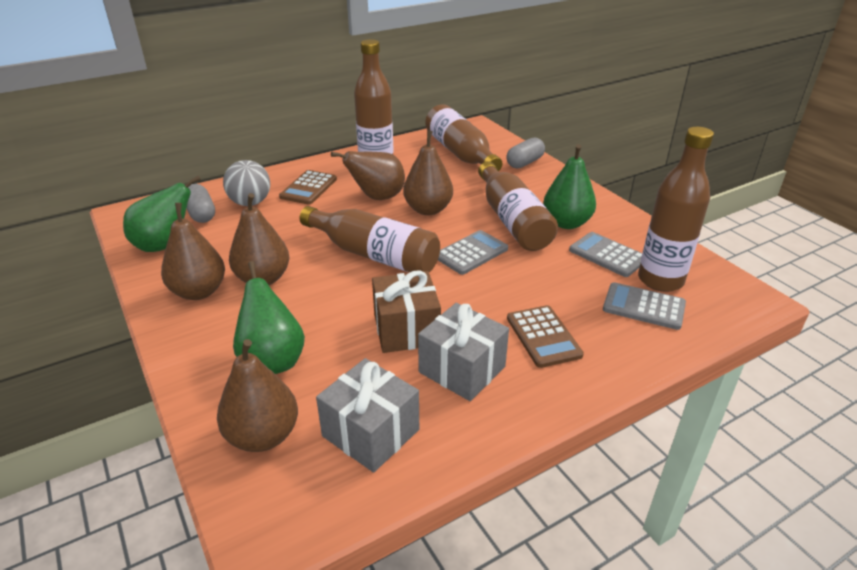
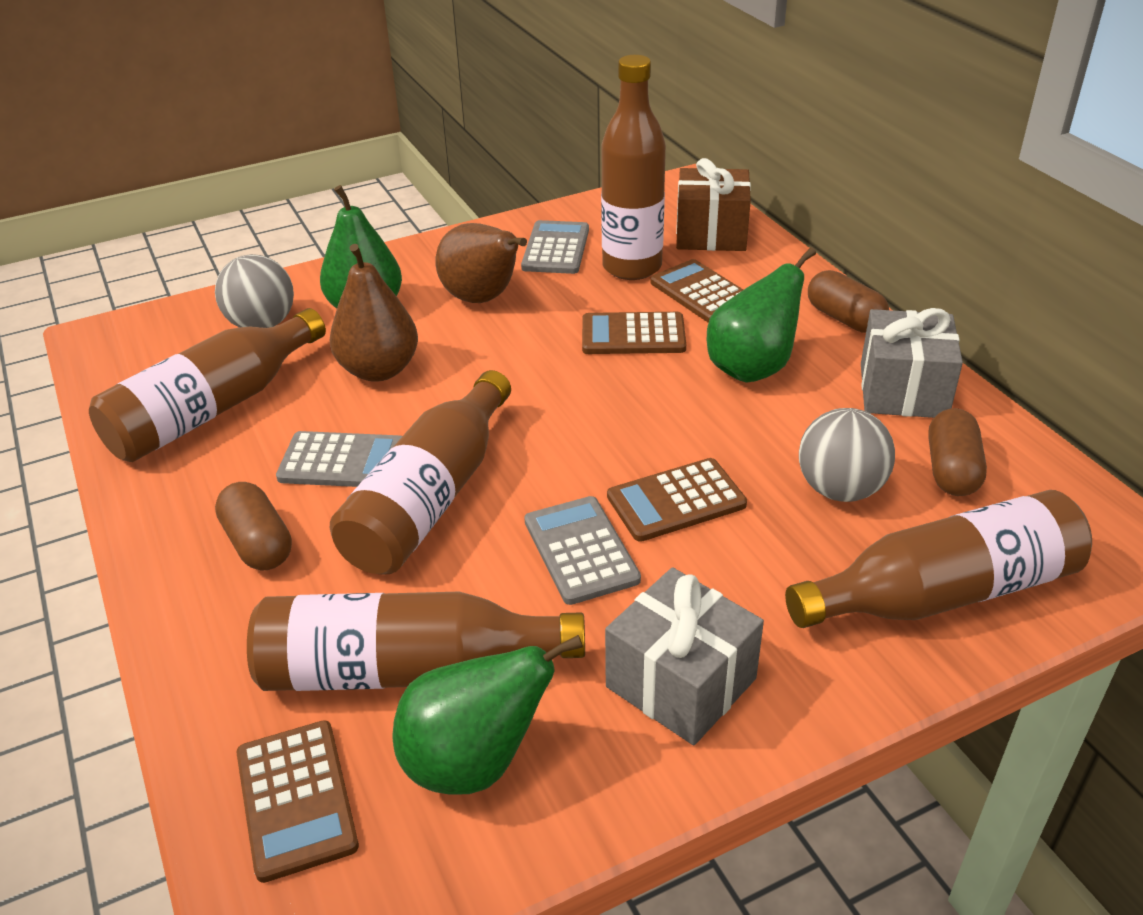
brown calculator: 2 -> 4
brown capsule: 0 -> 3
brown pear: 5 -> 2
grey ball: 1 -> 2
grey capsule: 2 -> 0

